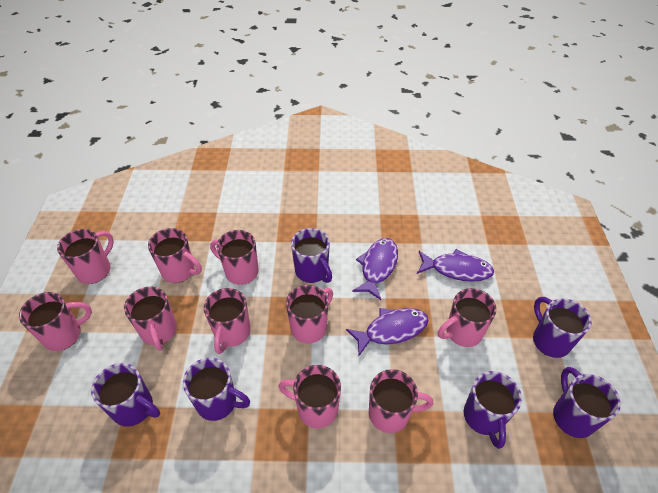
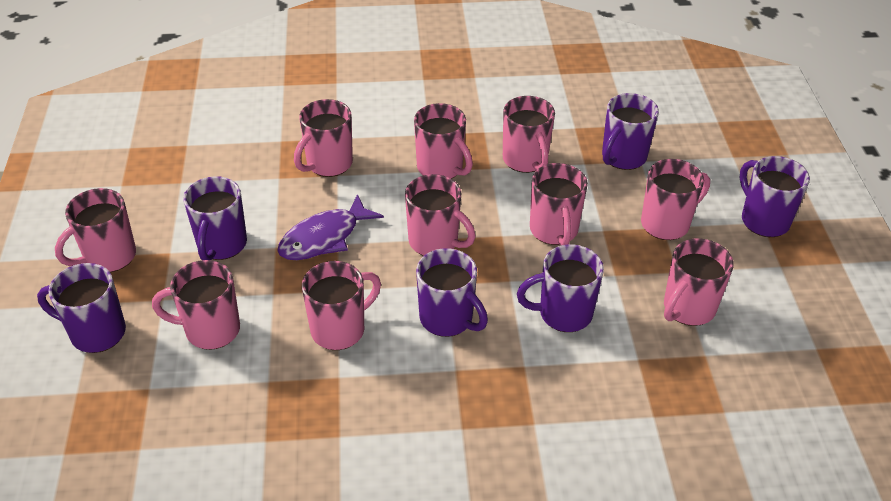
purple fish: 3 -> 1

